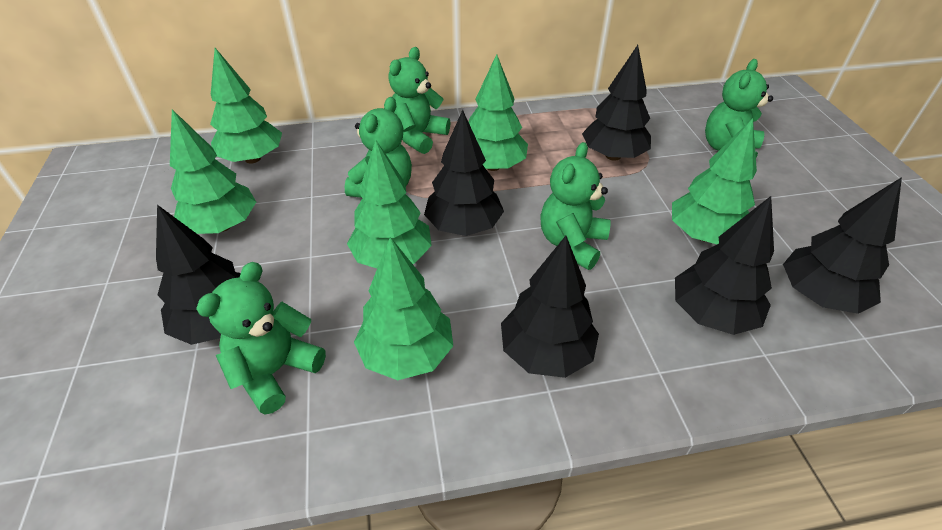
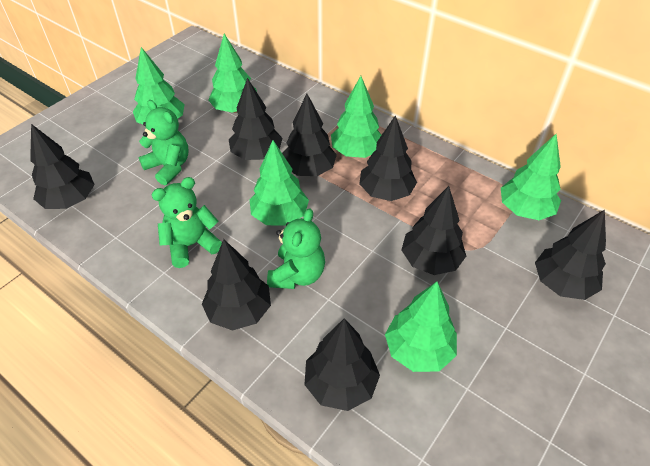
black tree: 6 -> 8
green teddy bear: 5 -> 3

